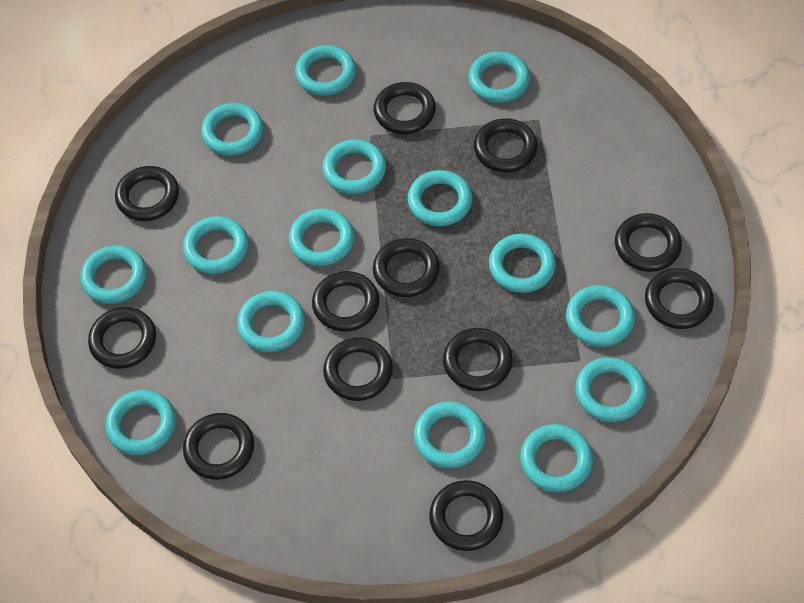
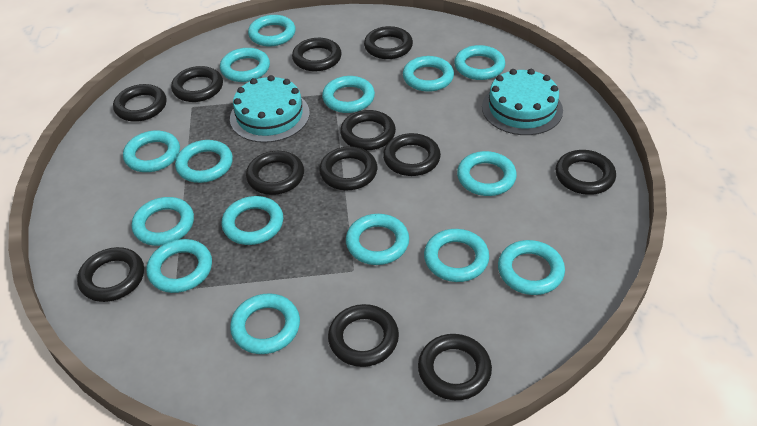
turquoise cake: 0 -> 2

